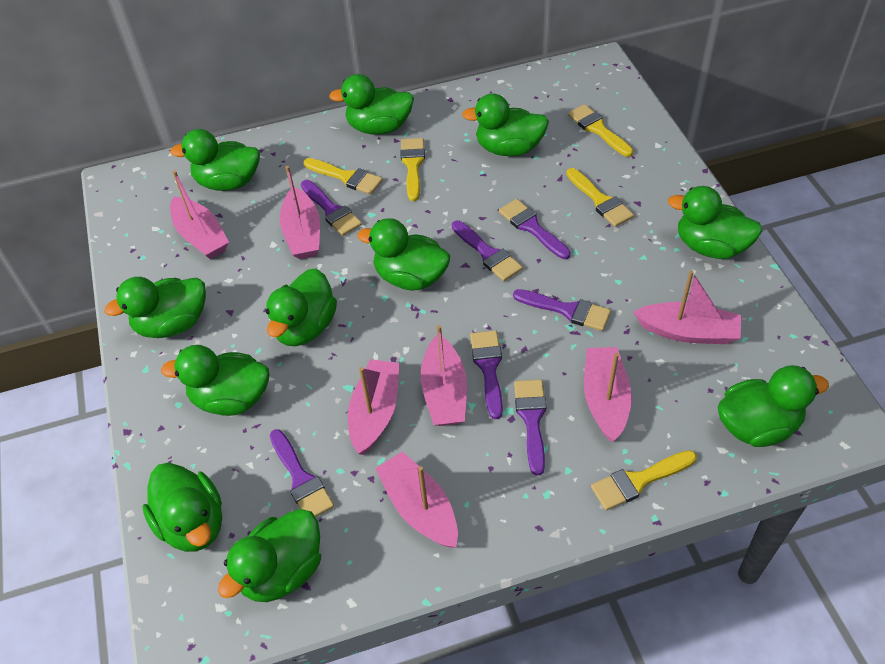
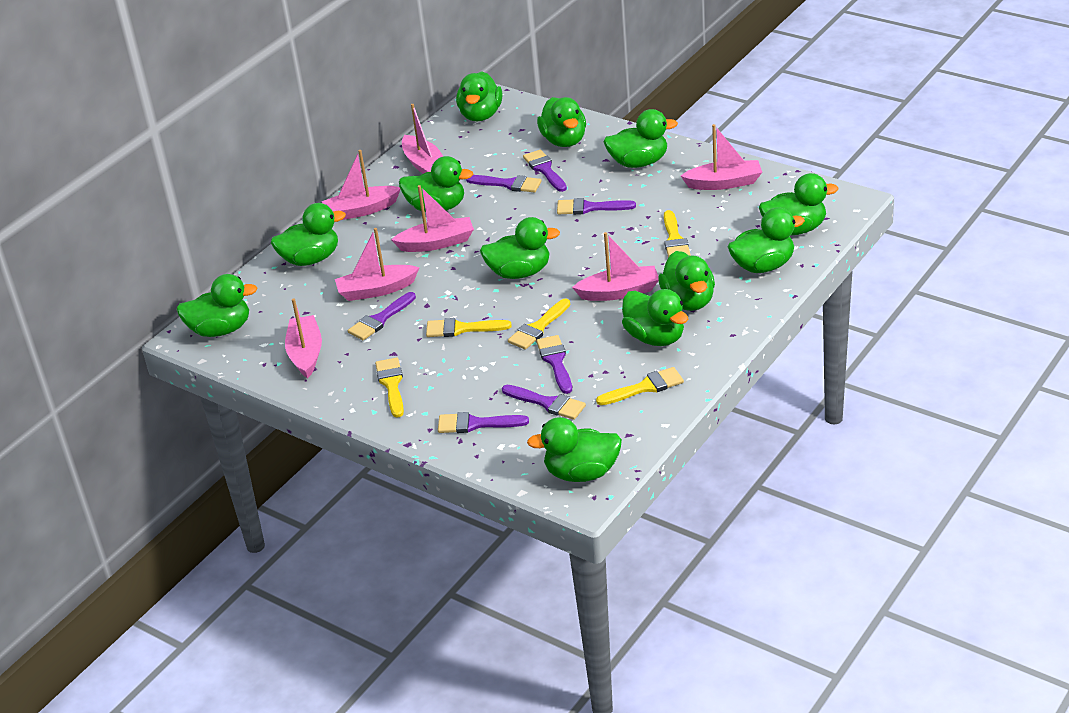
green duck: 11 -> 12

